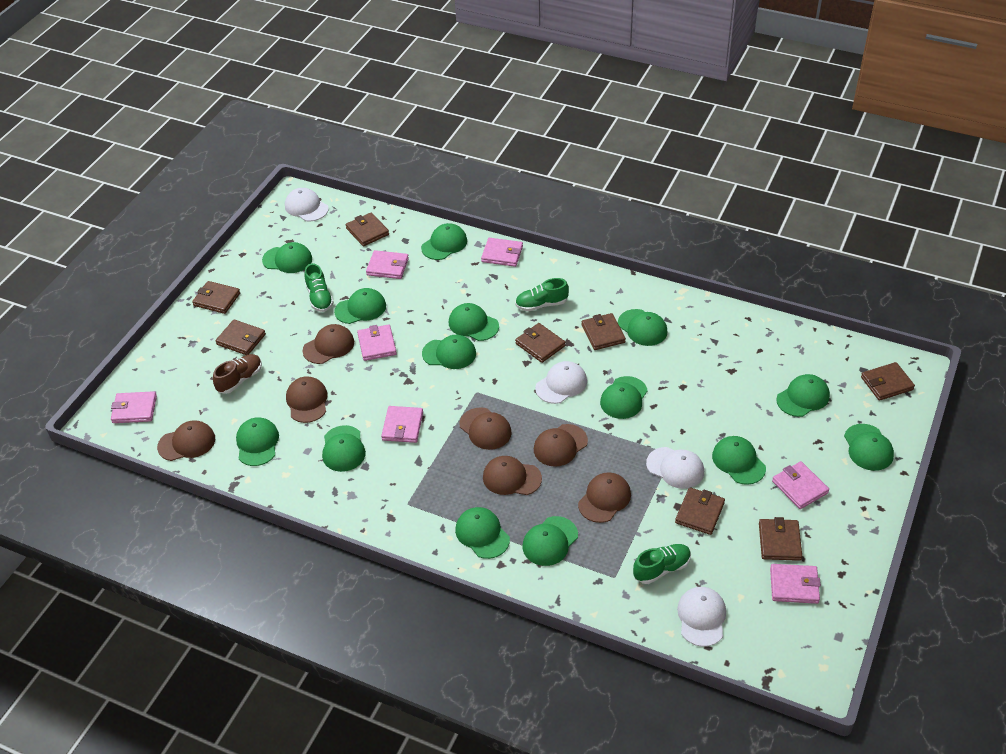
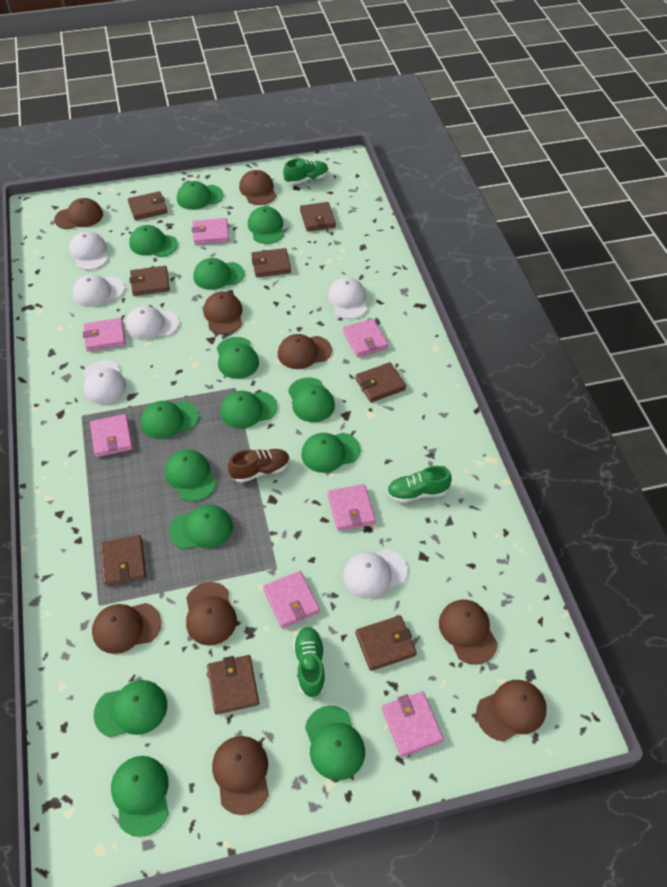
brown cap: 7 -> 9
white cap: 4 -> 6

